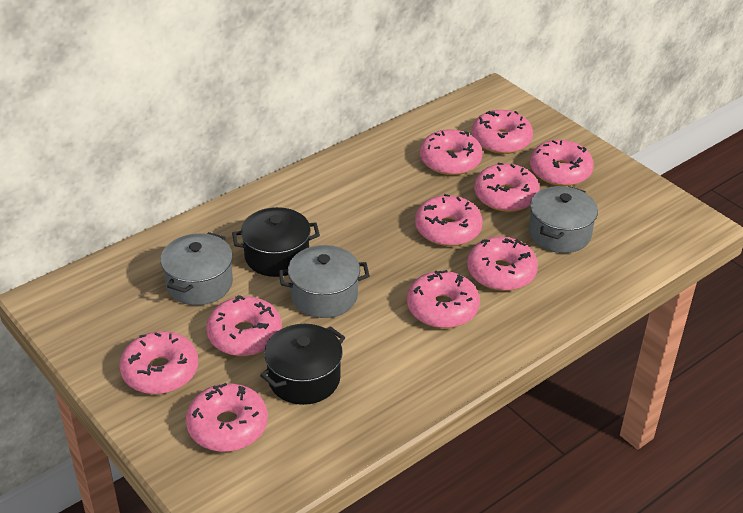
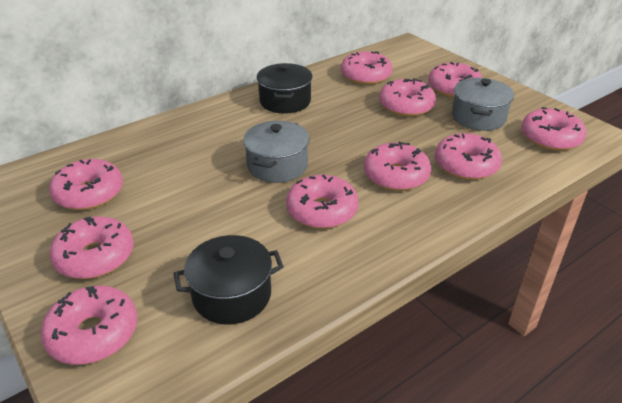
grey pot: 3 -> 2

